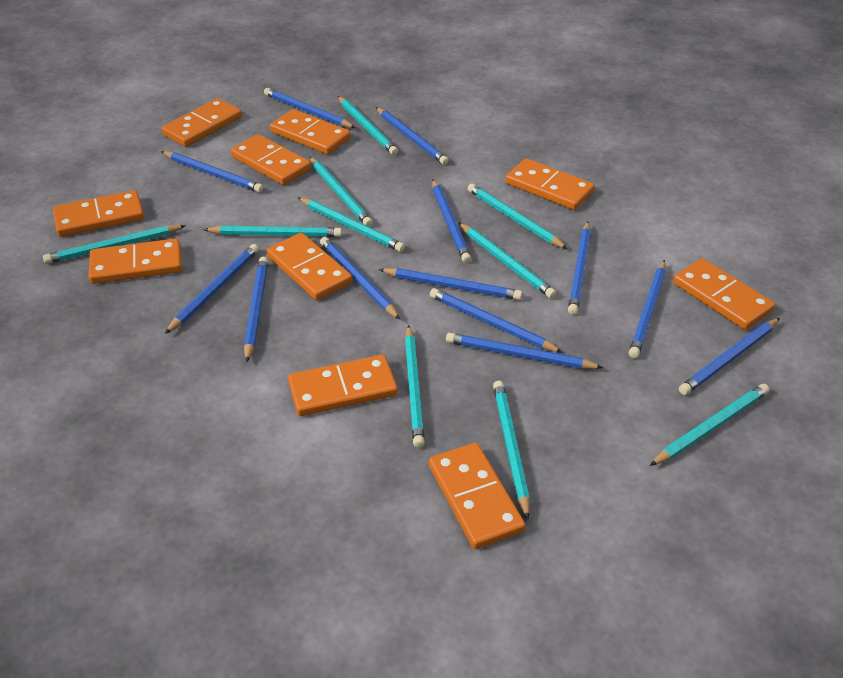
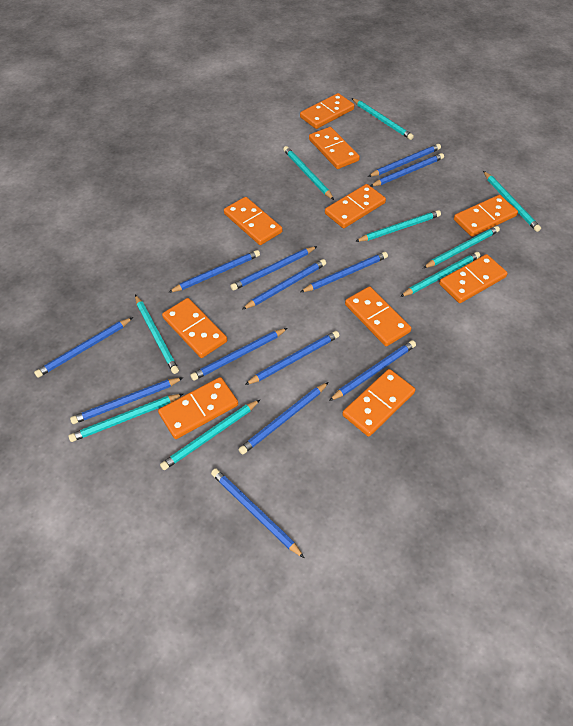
turquoise pencil: 10 -> 9

